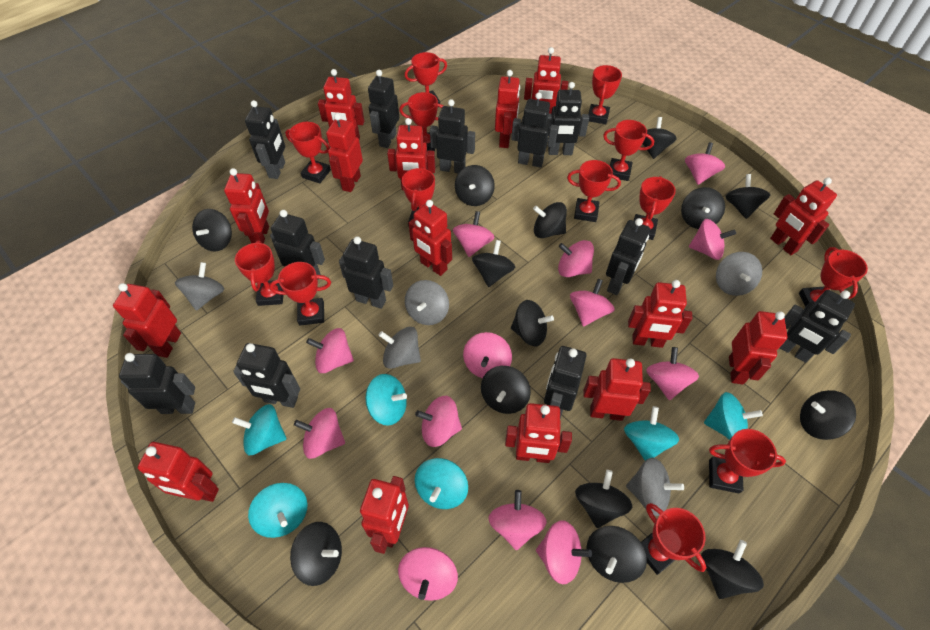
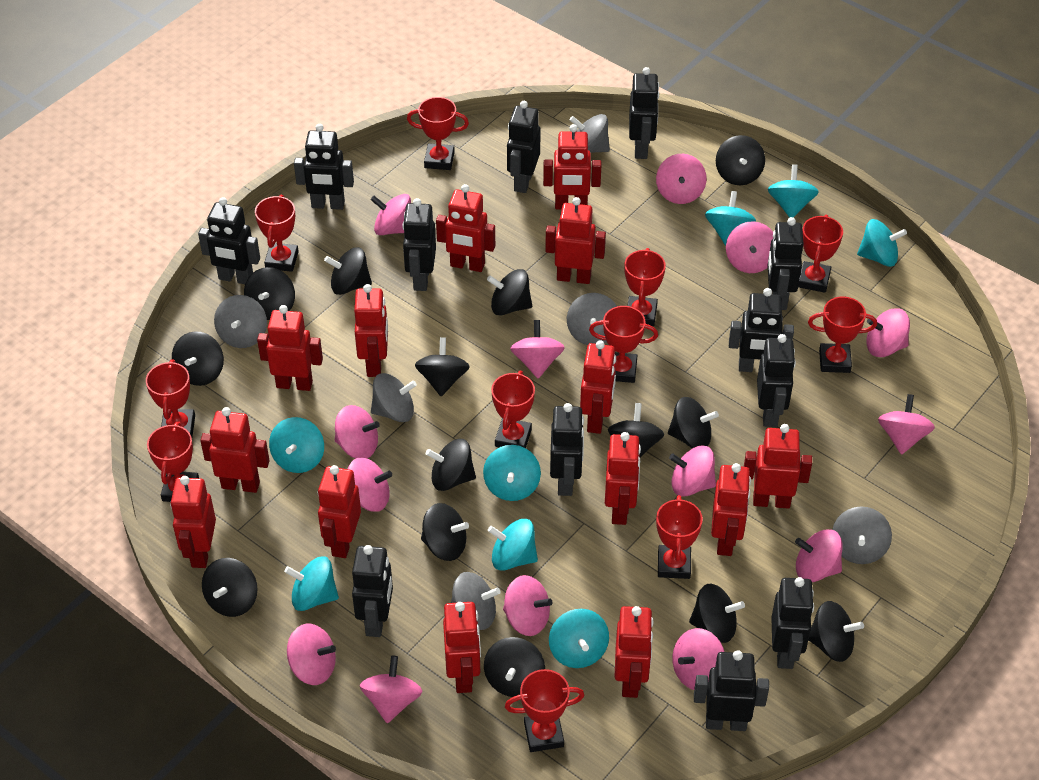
grey spinning top: 5 -> 6
pink spinning top: 13 -> 14
red robot: 15 -> 14
red trophy: 13 -> 11
turquoise spinning top: 6 -> 8

